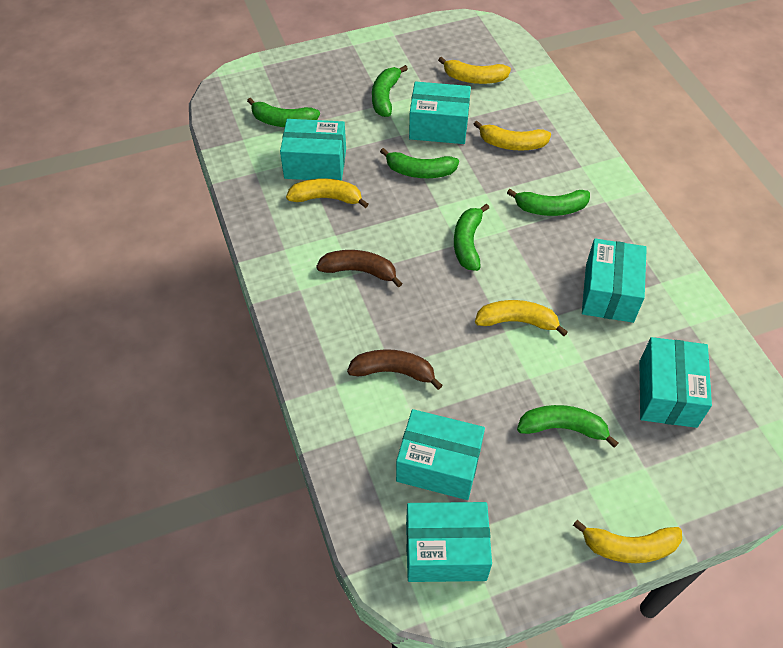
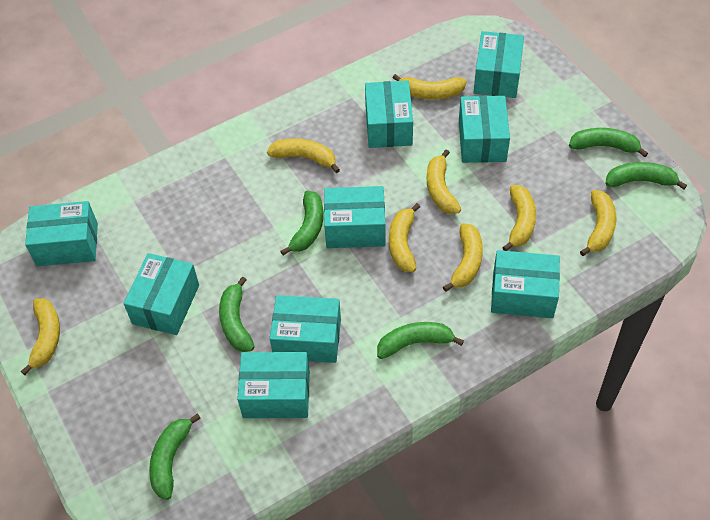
brown banana: 2 -> 0
turquoise box: 6 -> 9
yellow banana: 5 -> 8

